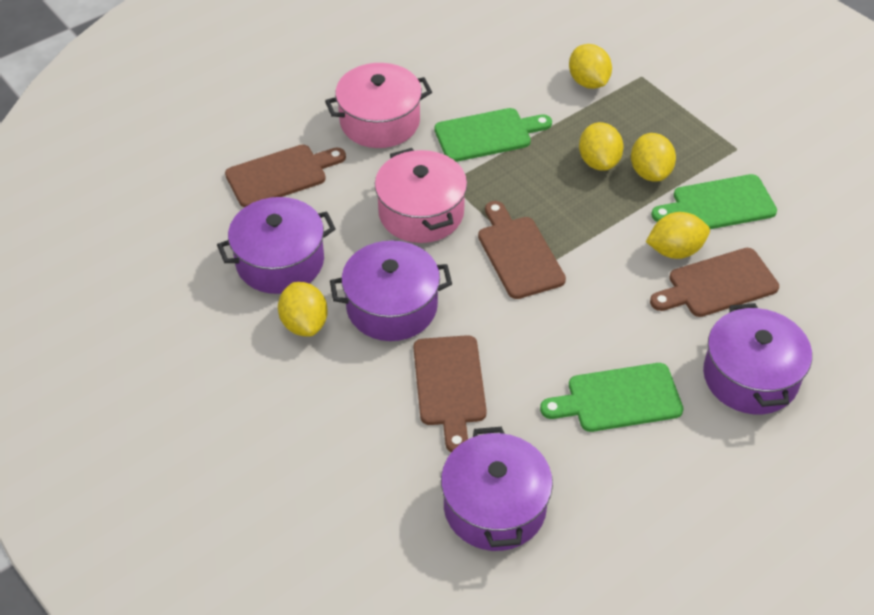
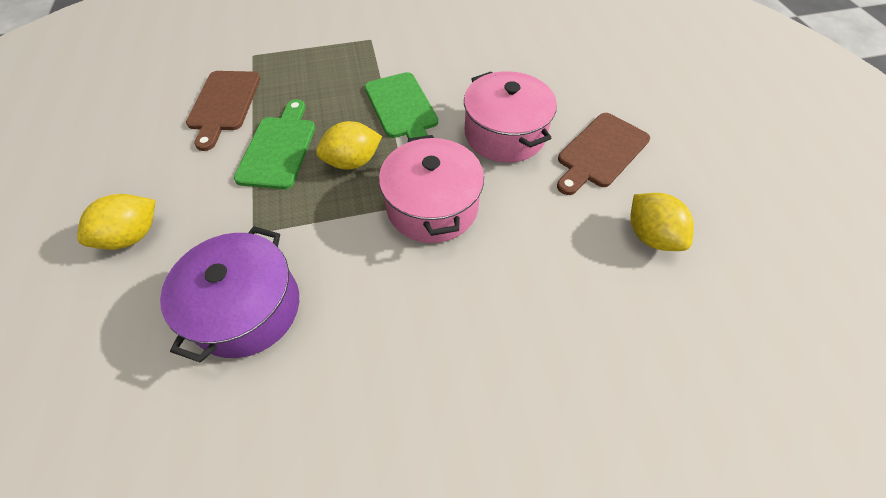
brown cutting board: 4 -> 2
green cutting board: 3 -> 2
purple pot: 4 -> 1
yellow lemon: 5 -> 3

